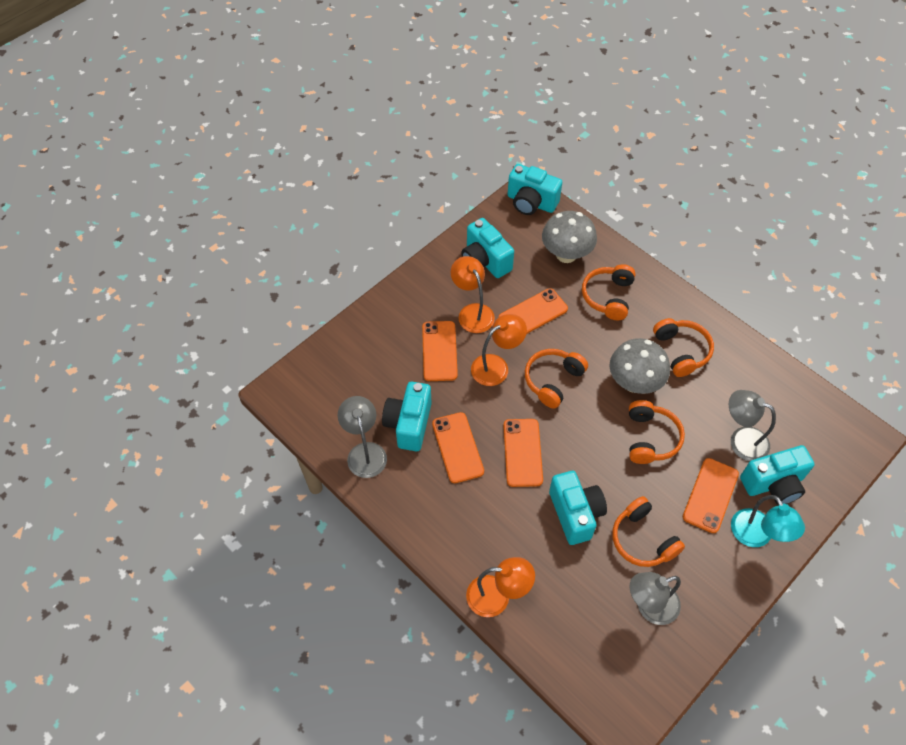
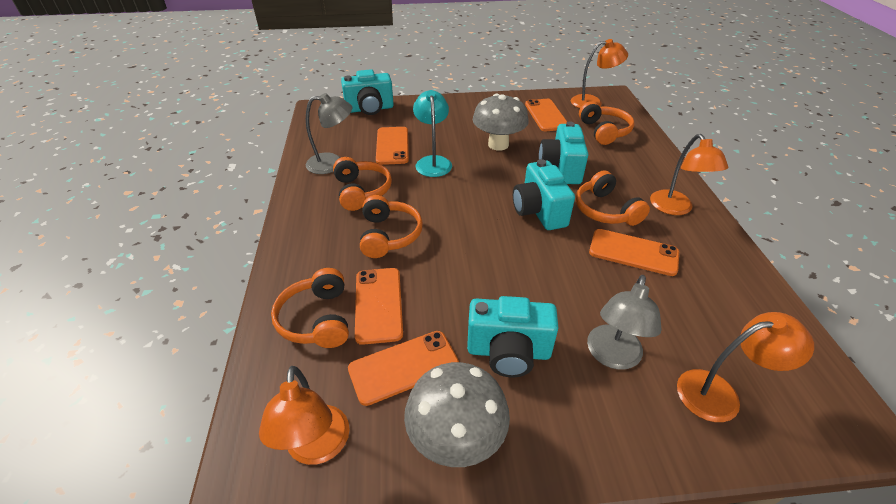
grey lamp: 3 -> 2
orange lamp: 3 -> 4
turquoise camera: 5 -> 4

